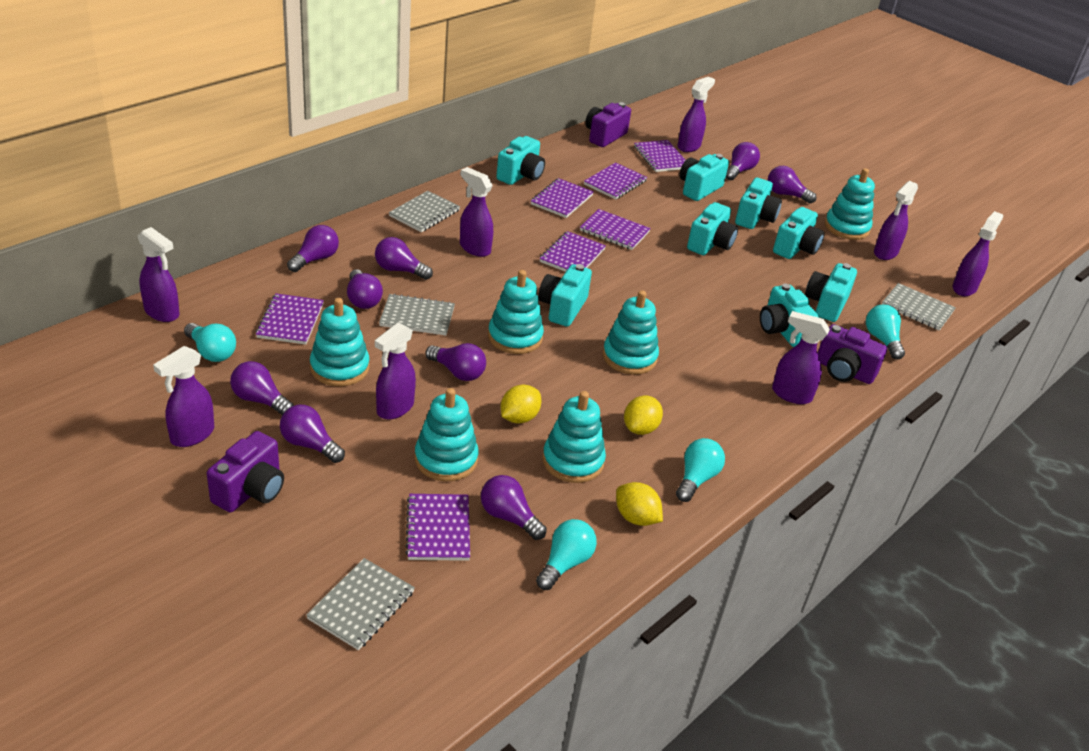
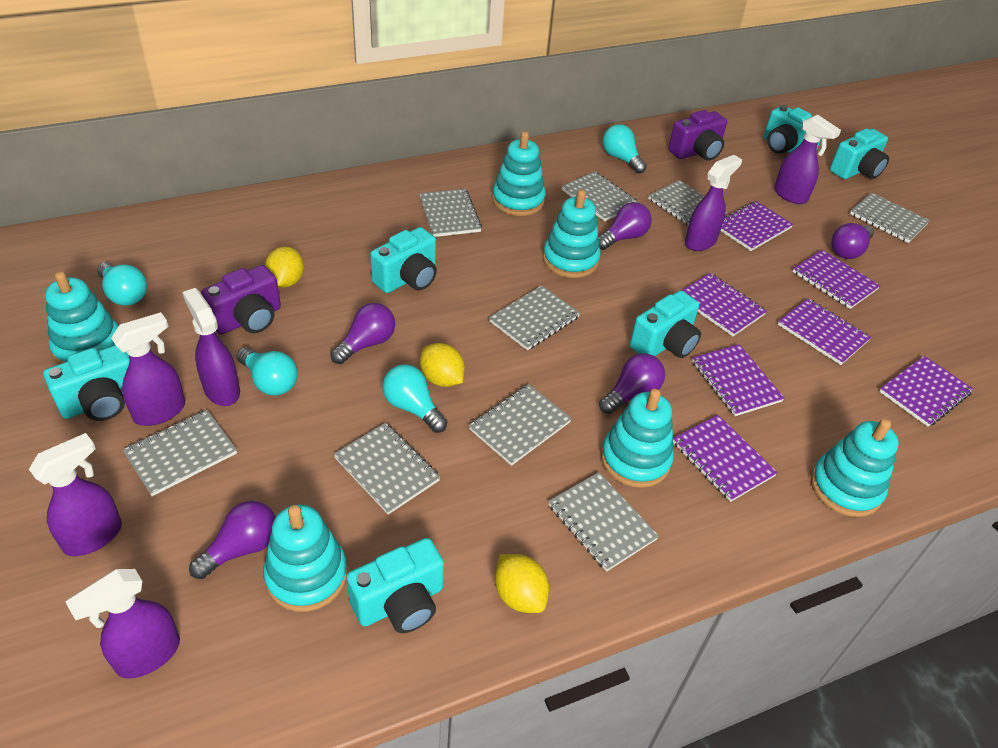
grey notebook: 4 -> 9
purple camera: 3 -> 2
purple light bulb: 9 -> 5
purple spray bottle: 8 -> 6
turquoise camera: 8 -> 6

